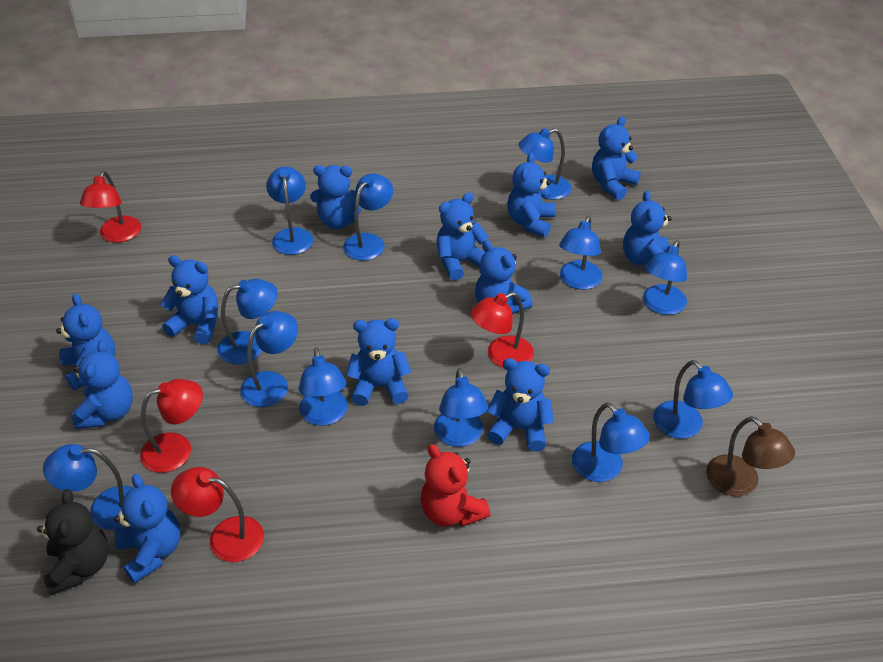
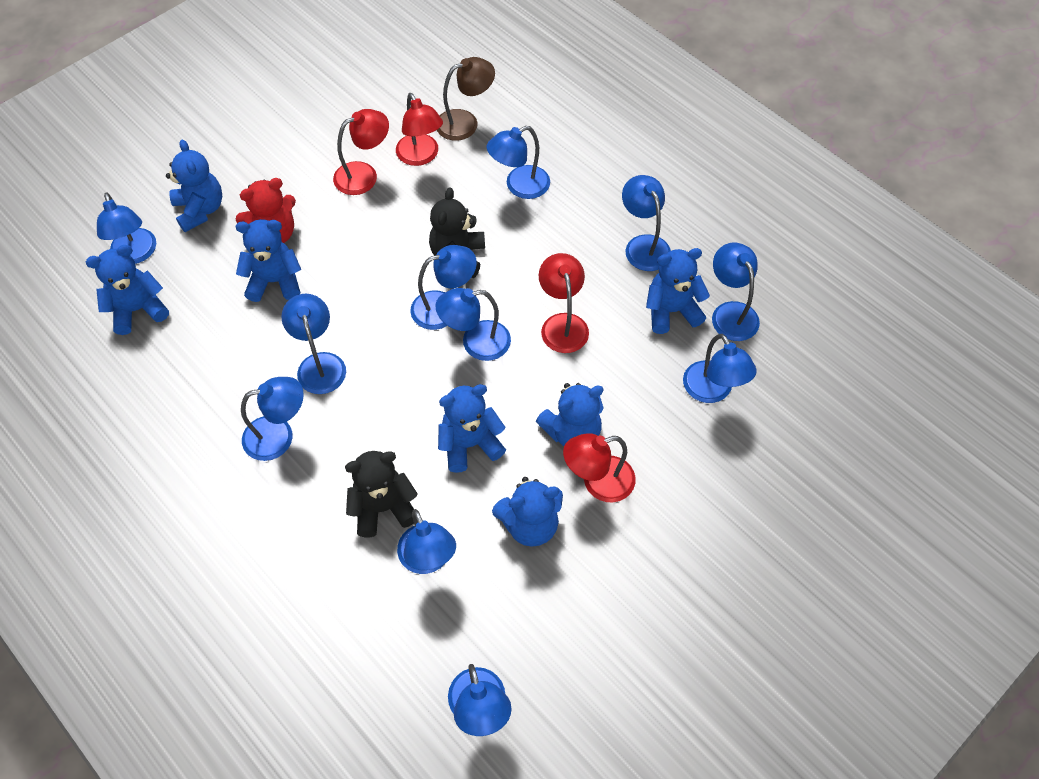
black teddy bear: 1 -> 2
blue lamp: 12 -> 11
blue teddy bear: 12 -> 7

